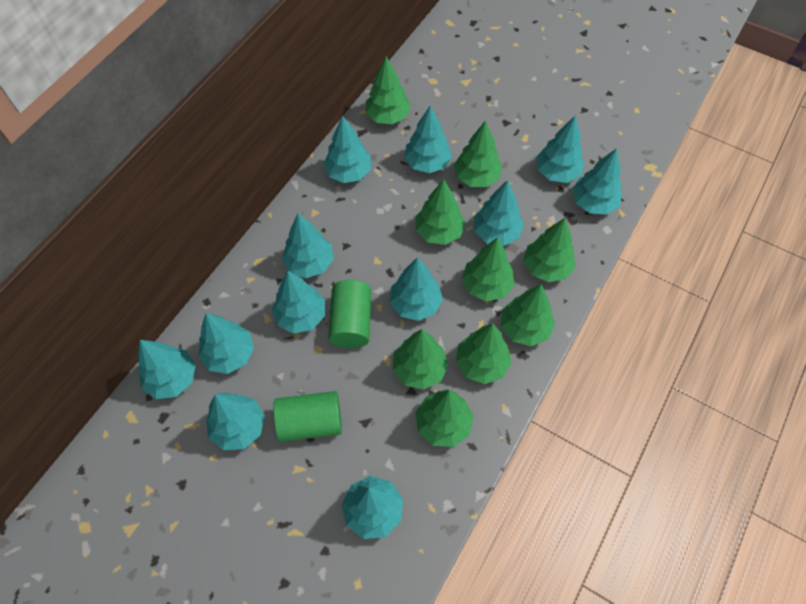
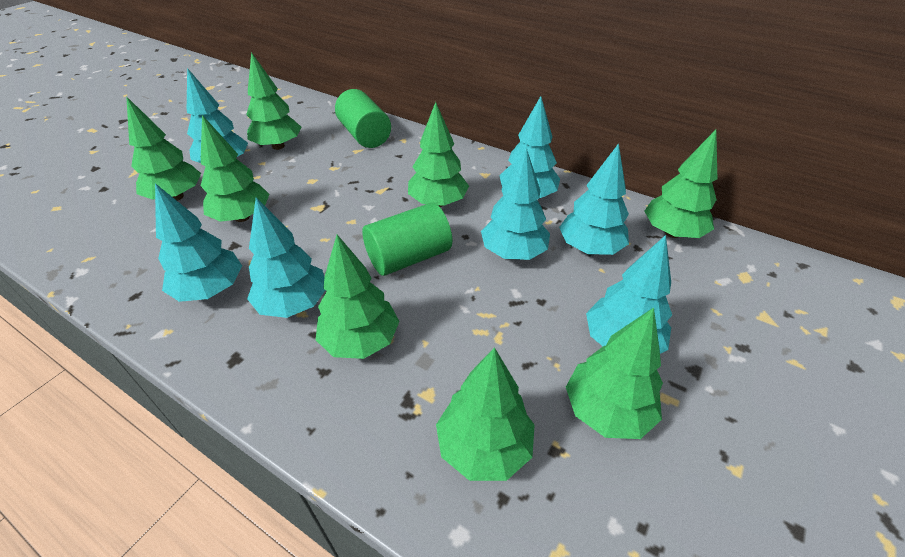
green tree: 9 -> 8
turquoise tree: 12 -> 7

